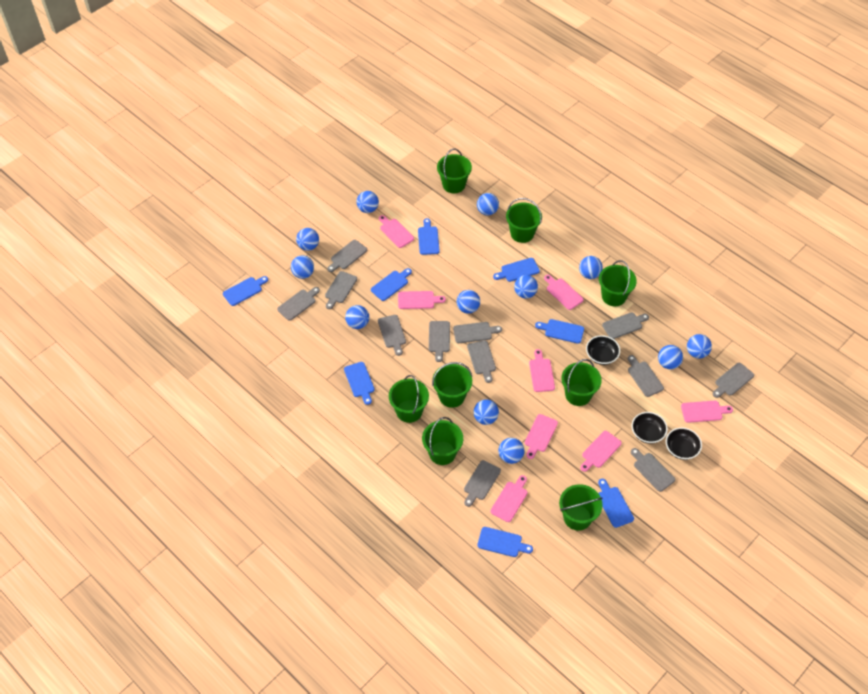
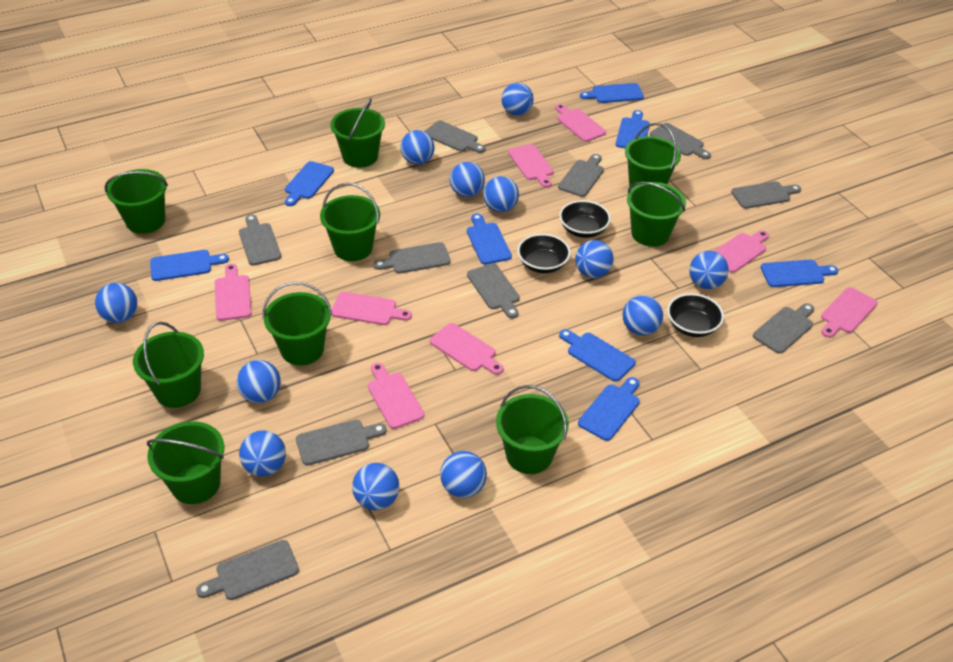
green bucket: 8 -> 9
grey cutting board: 12 -> 10

